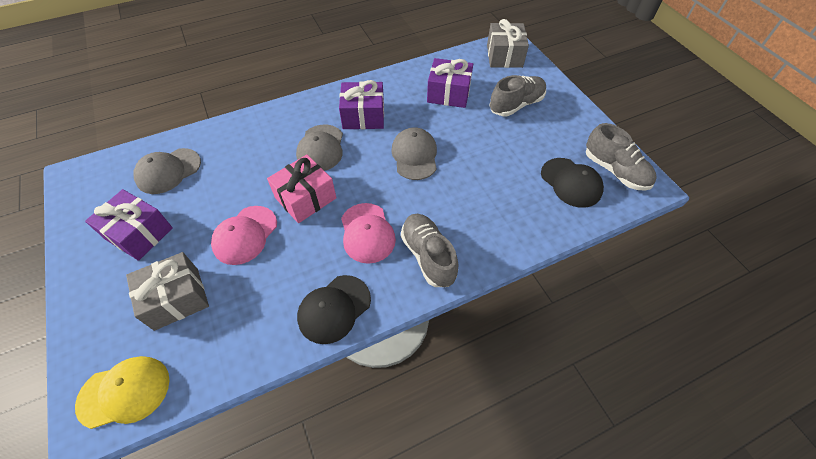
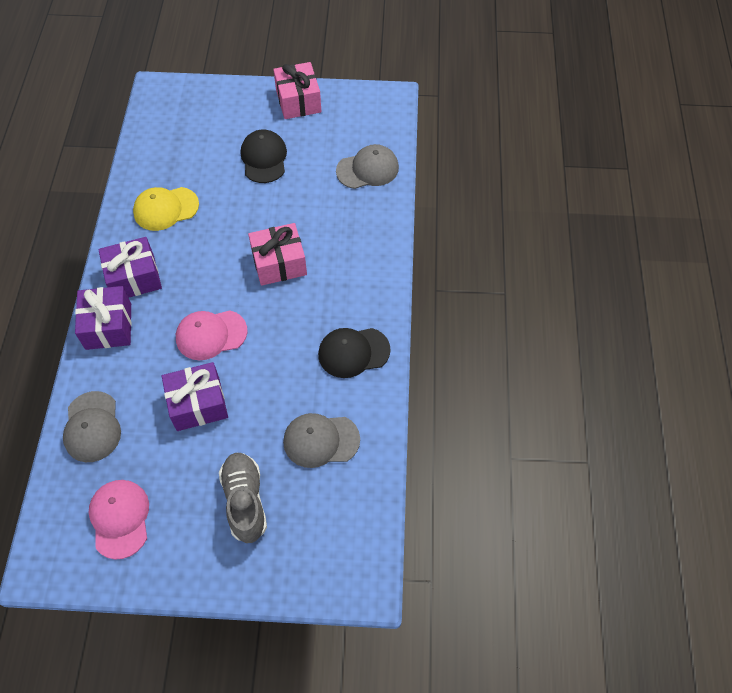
grey gift: 2 -> 0
grey shoe: 3 -> 1
pink gift: 1 -> 2

